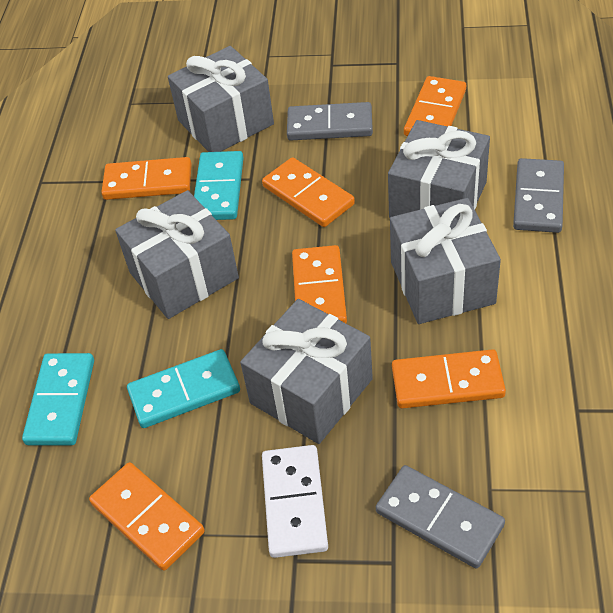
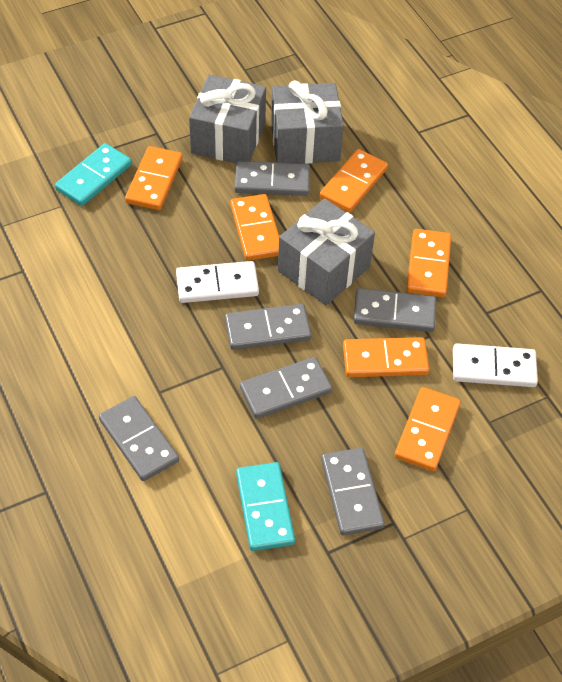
grey domino: 3 -> 6
grey gift: 5 -> 3
turquoise domino: 3 -> 2
white domino: 1 -> 2

